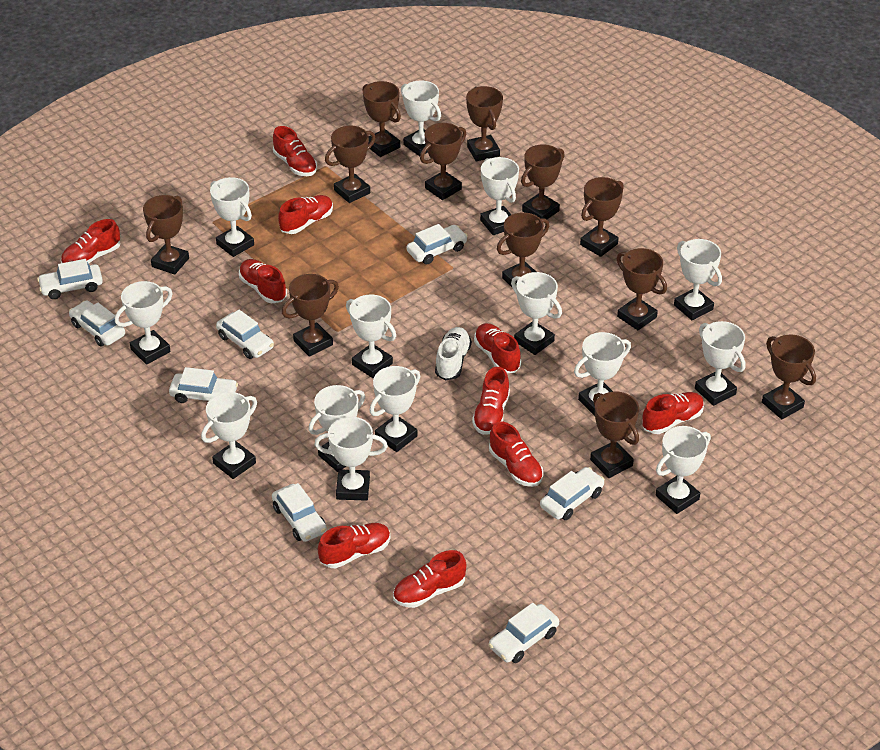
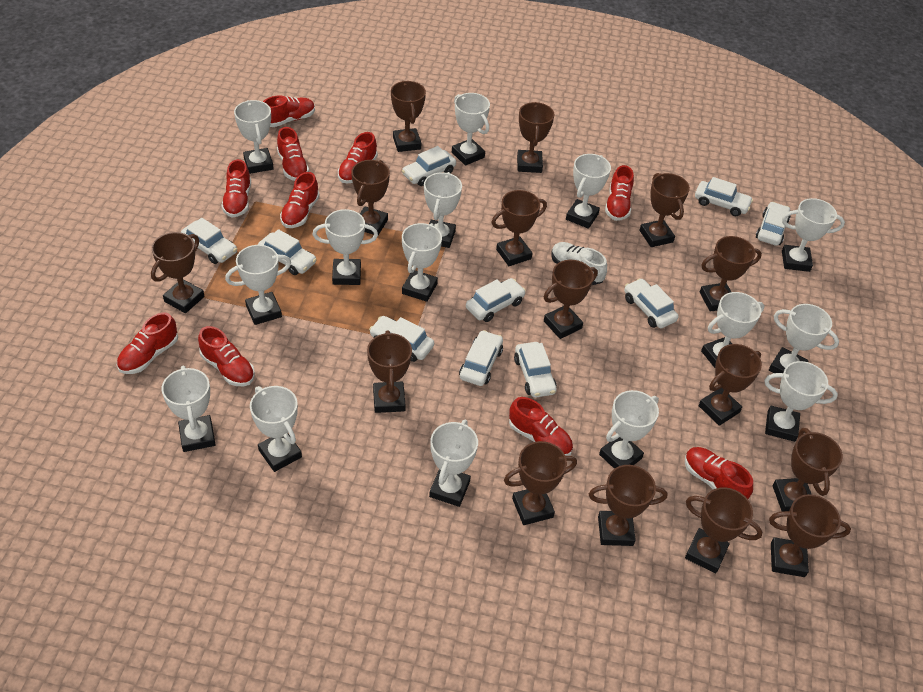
brown trophy: 12 -> 15
white car: 8 -> 10
white trophy: 14 -> 15

